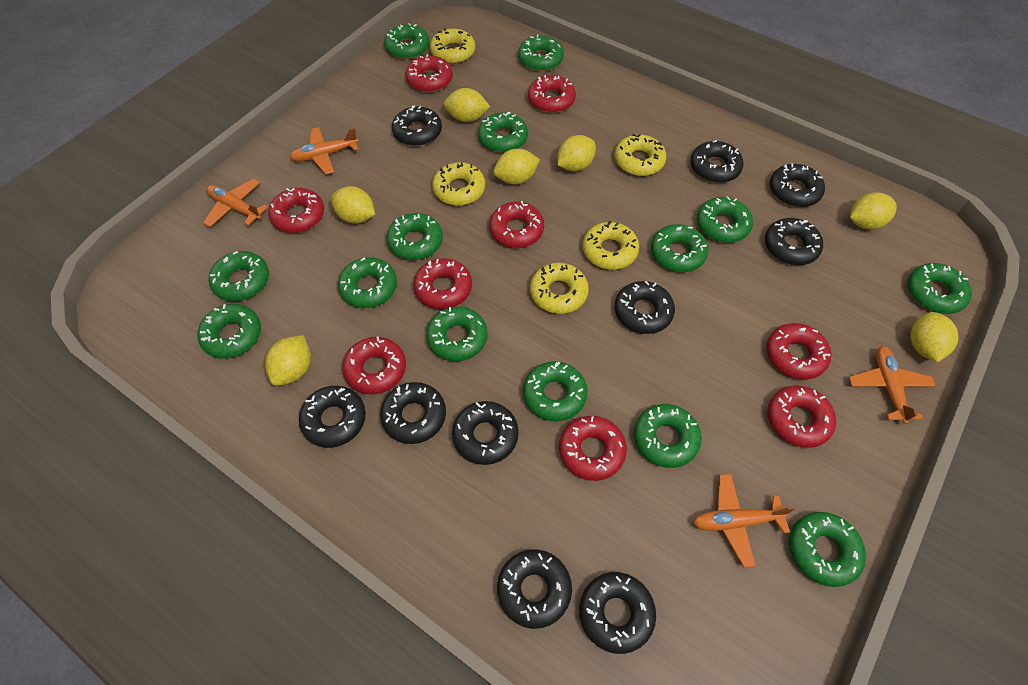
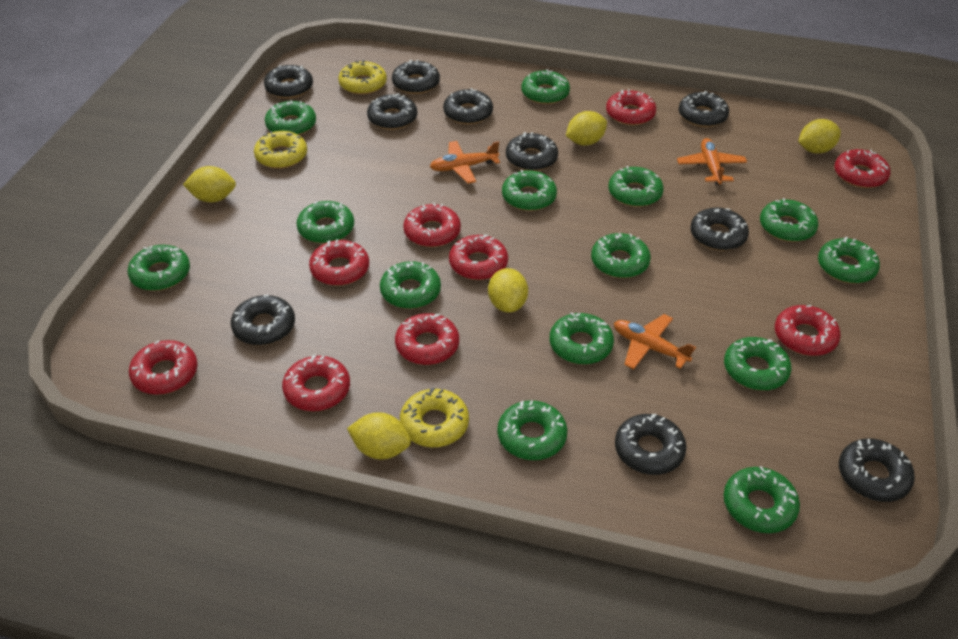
orange plane: 4 -> 3
yellow donut: 5 -> 3
yellow lemon: 7 -> 5

